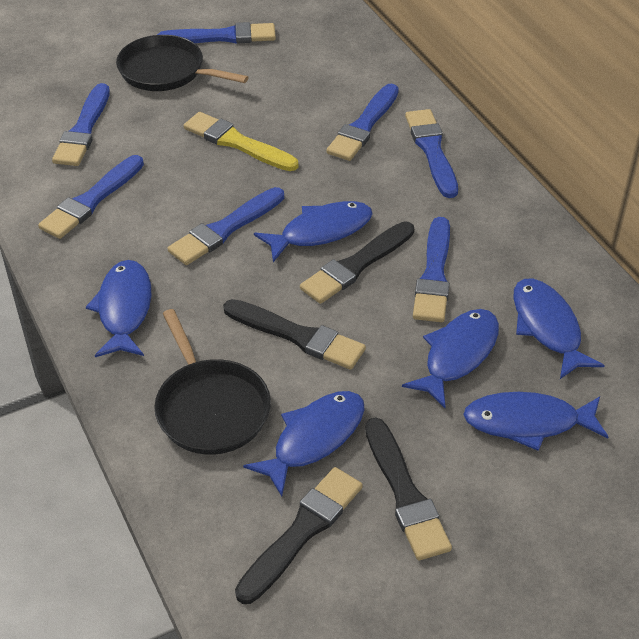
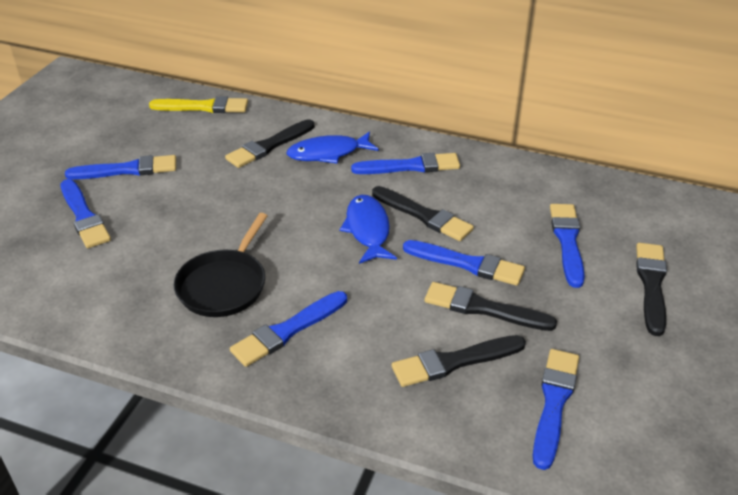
black brush: 4 -> 5
black pan: 2 -> 1
blue fish: 6 -> 2

